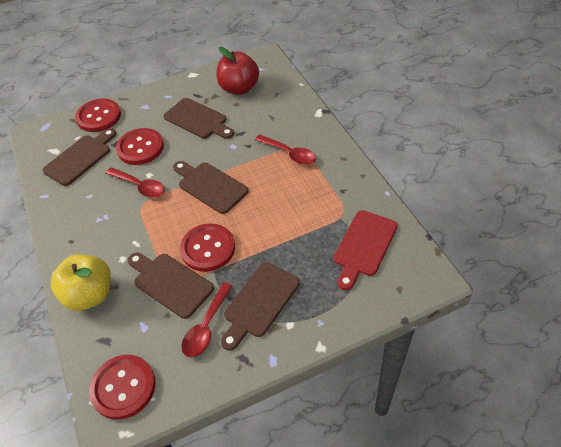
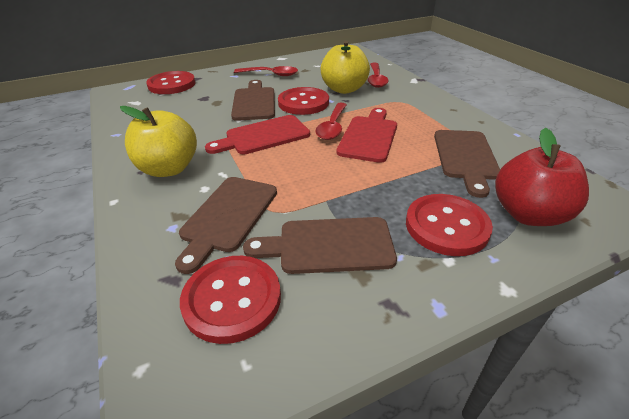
brown cutting board: 5 -> 4
red cutting board: 1 -> 2
yellow apple: 1 -> 2

